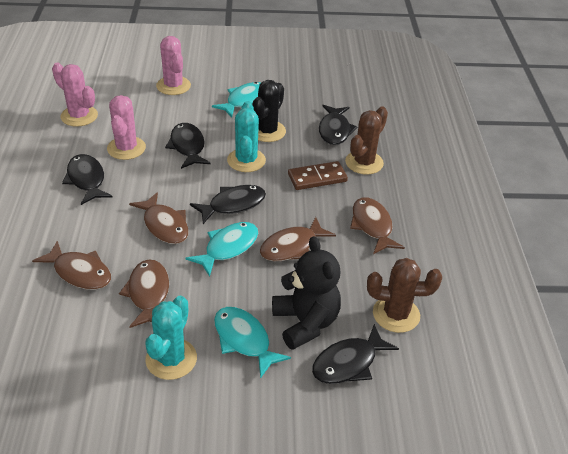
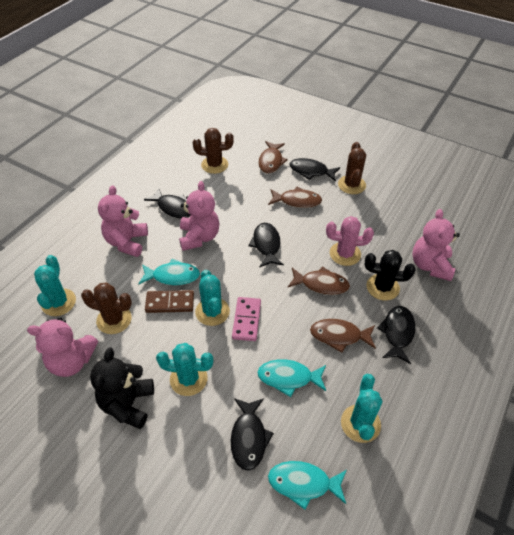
brown cactus: 2 -> 3
brown fish: 5 -> 4
pink cactus: 3 -> 1
pink domino: 0 -> 1
pink teddy bear: 0 -> 4
turquoise cactus: 2 -> 4

